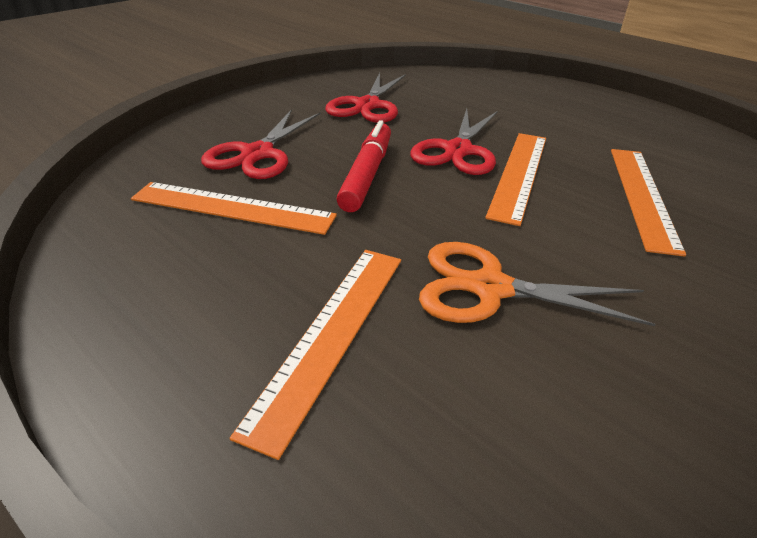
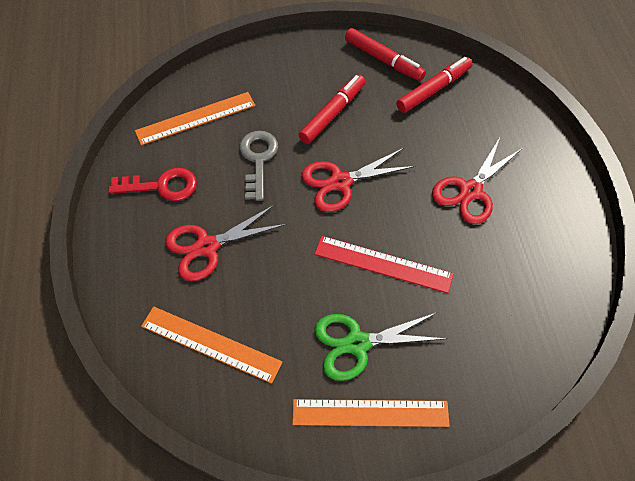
green scissors: 0 -> 1
grey key: 0 -> 1
orange ruler: 4 -> 3
orange scissors: 1 -> 0
red key: 0 -> 1
red marker: 1 -> 3
red ruler: 0 -> 1

